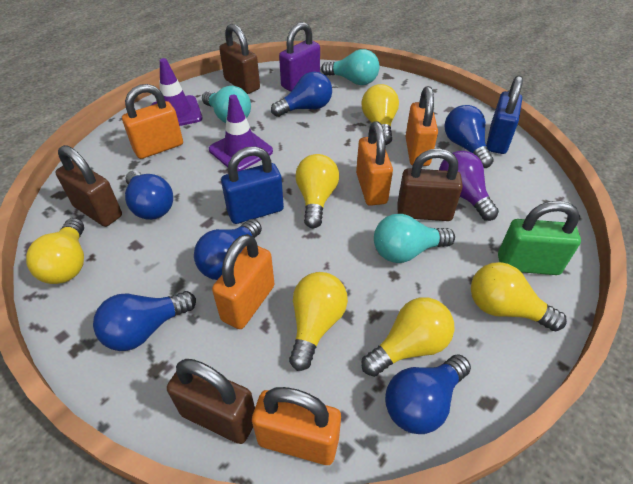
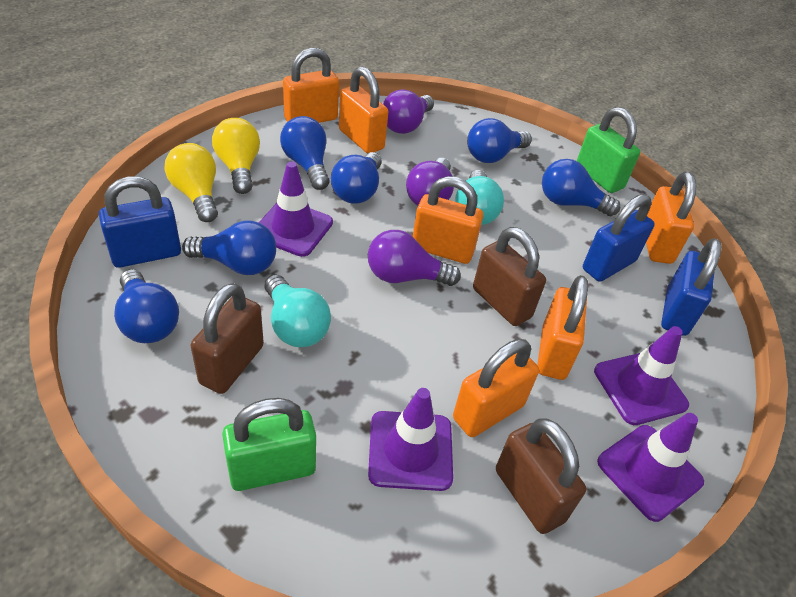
blue padlock: 2 -> 3
brown padlock: 4 -> 3
green padlock: 1 -> 2
orange padlock: 5 -> 6
purple light bulb: 1 -> 3
purple padlock: 1 -> 0
purple traffic cone: 2 -> 4
turquoise light bulb: 3 -> 2
yellow light bulb: 6 -> 2

